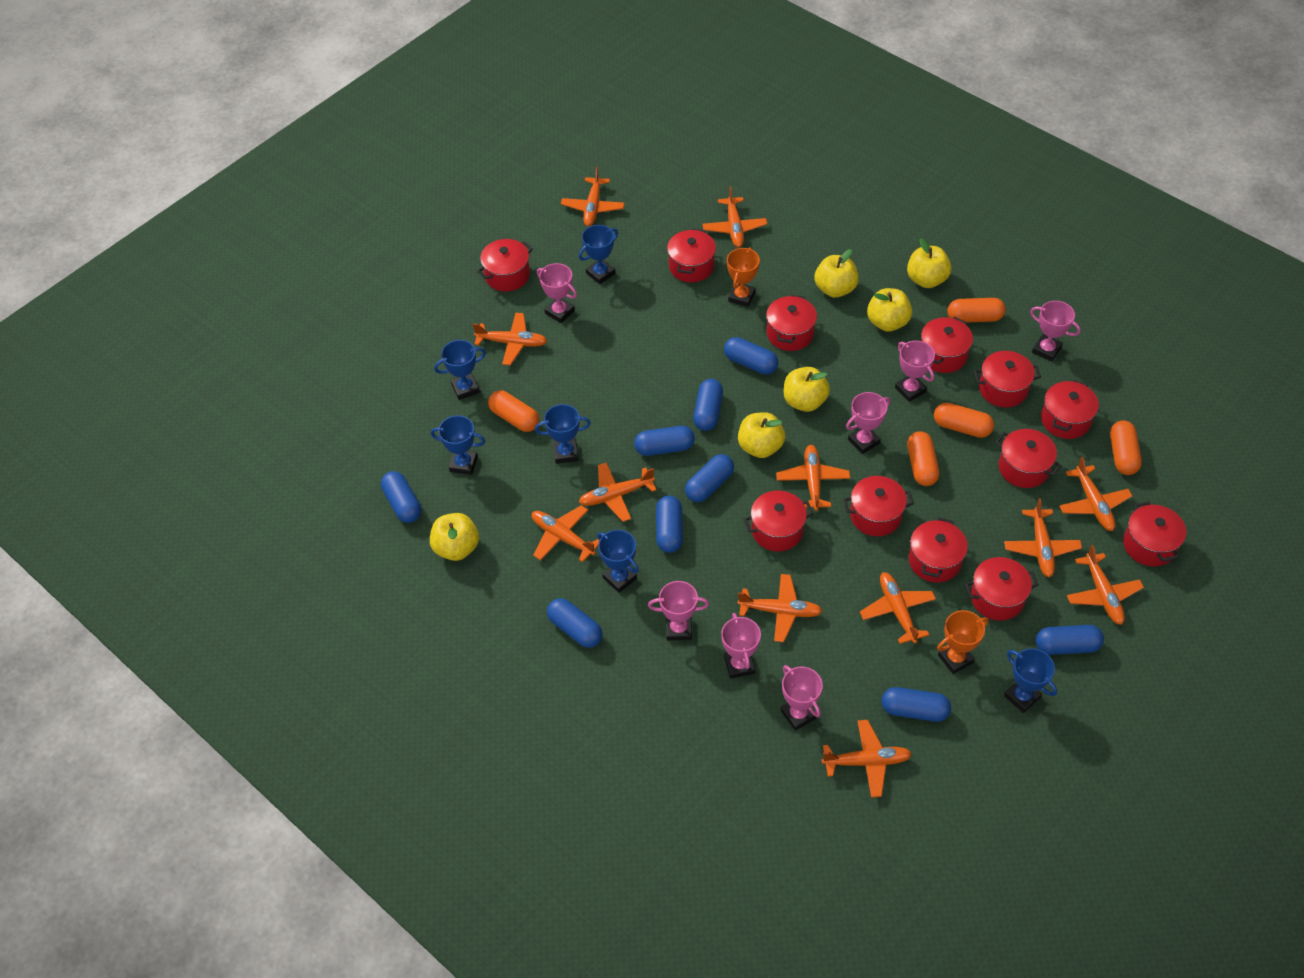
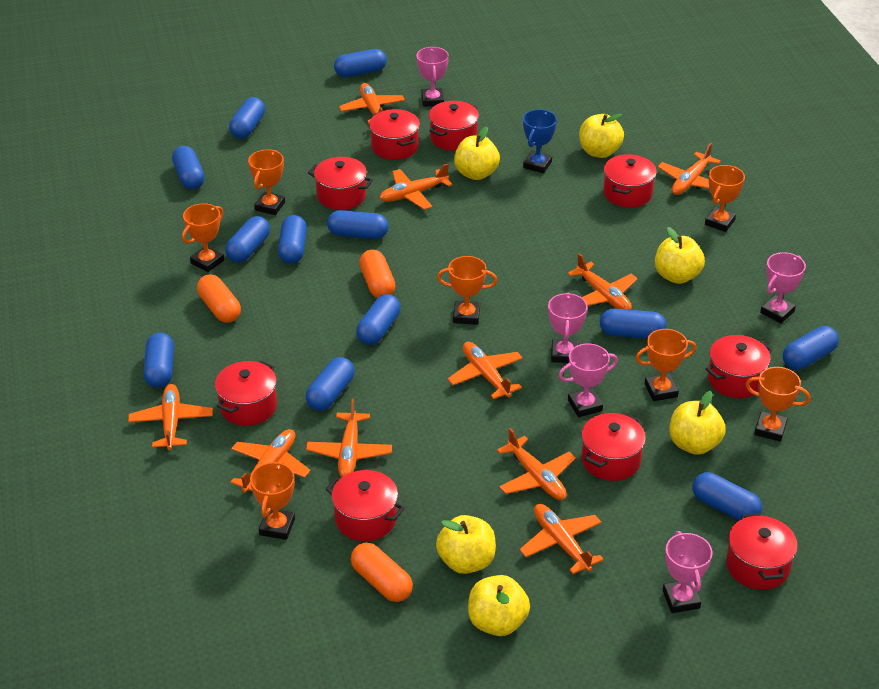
blue capsule: 9 -> 12
blue trophy: 6 -> 1
orange capsule: 5 -> 3
orange plane: 12 -> 10
orange trophy: 2 -> 7
pink trophy: 7 -> 5
red pot: 12 -> 9

